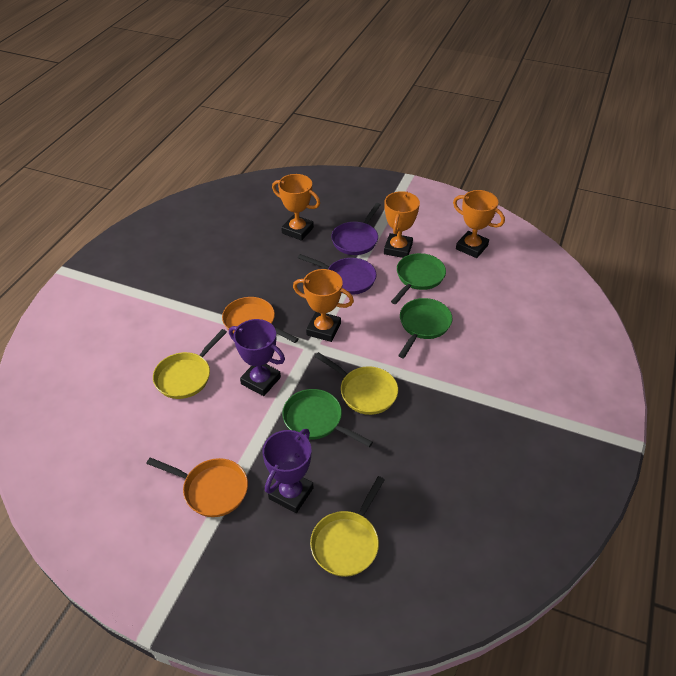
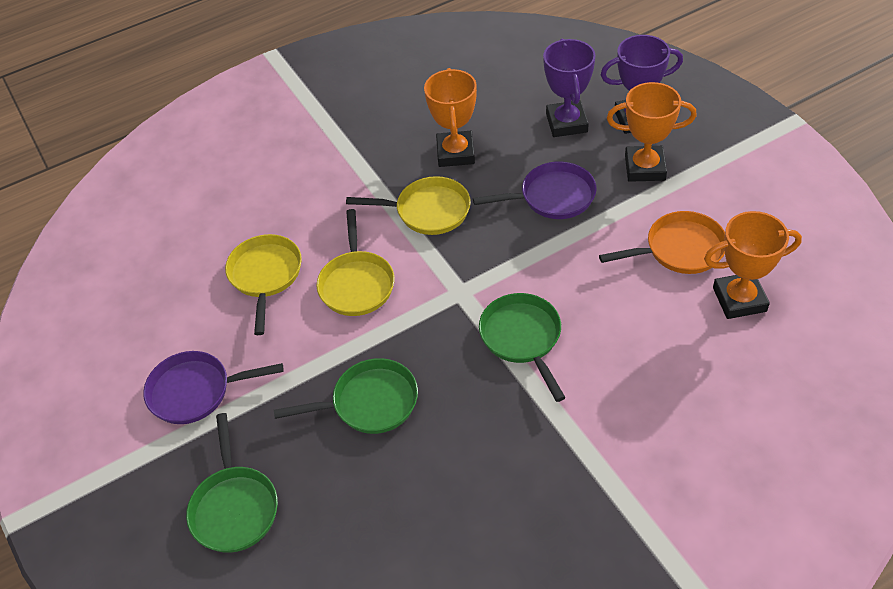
orange pan: 2 -> 1
orange trophy: 4 -> 3

